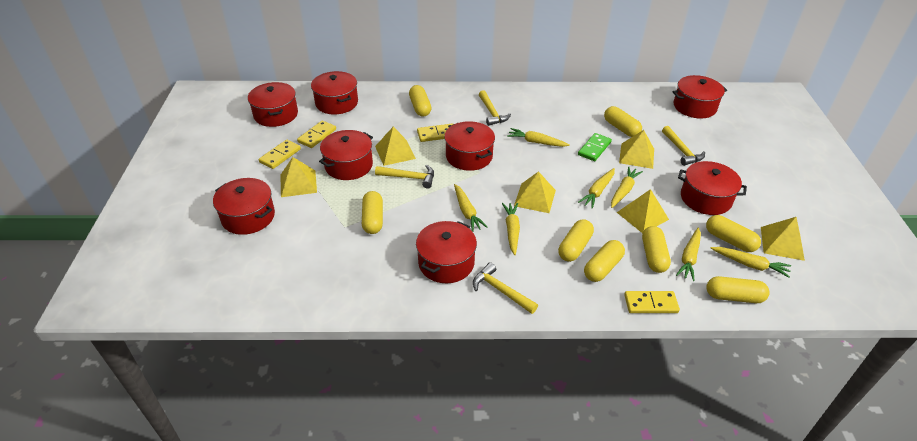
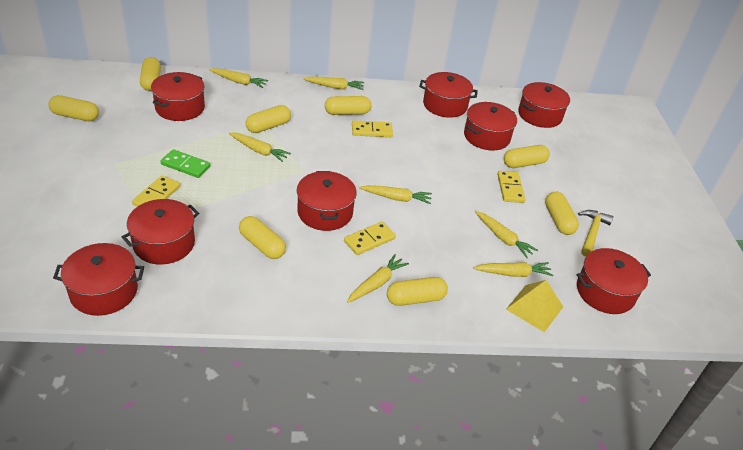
yellow hammer: 4 -> 1
yellow pyramid: 6 -> 1

